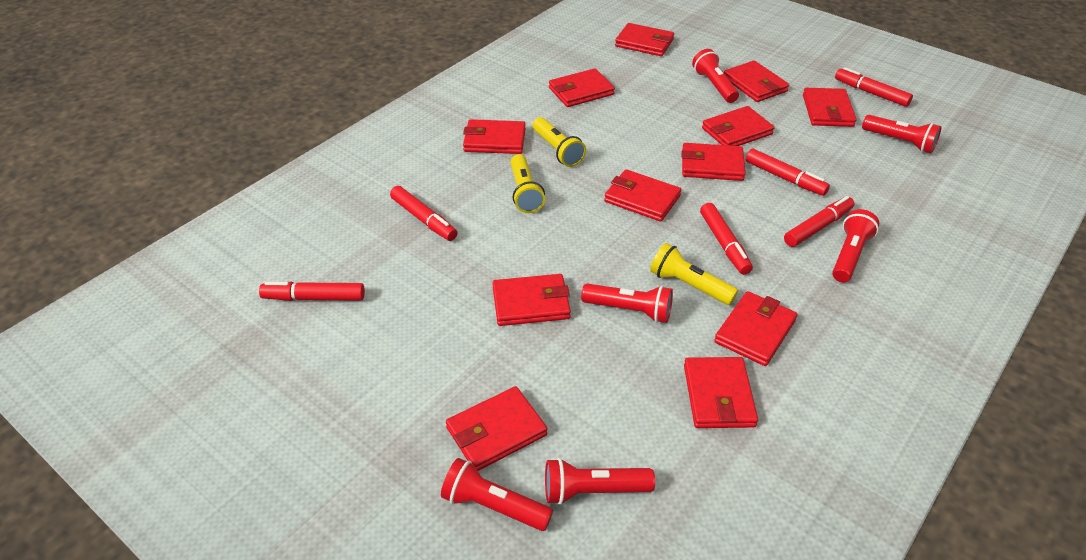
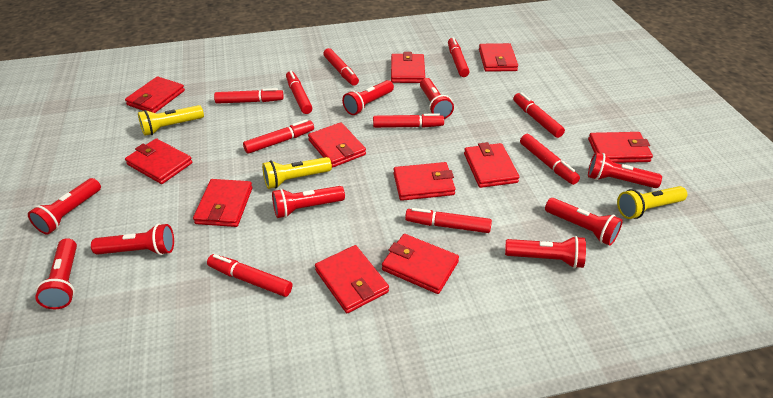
red flashlight: 6 -> 9
red marker: 6 -> 10
red wallet: 12 -> 11

